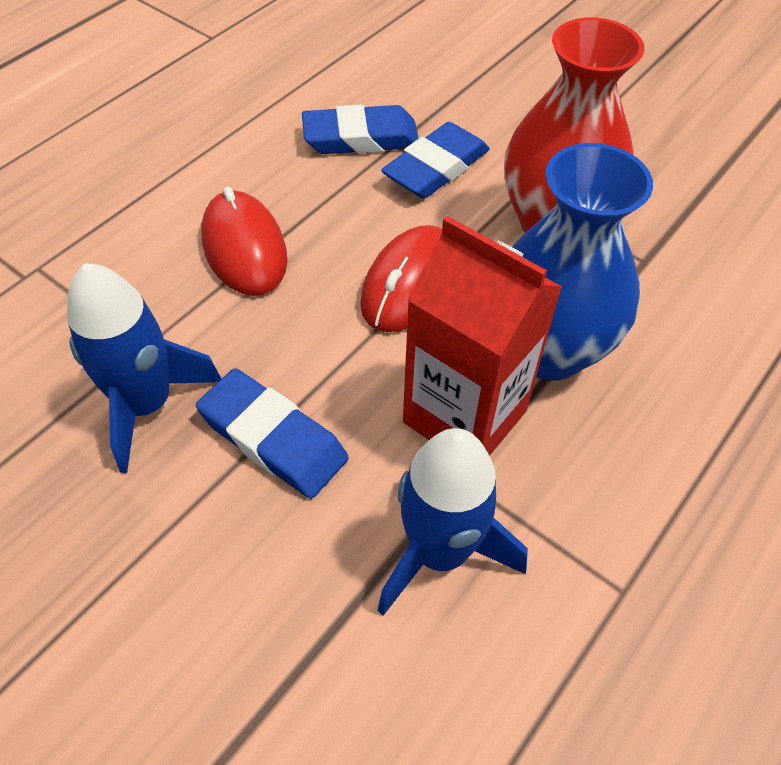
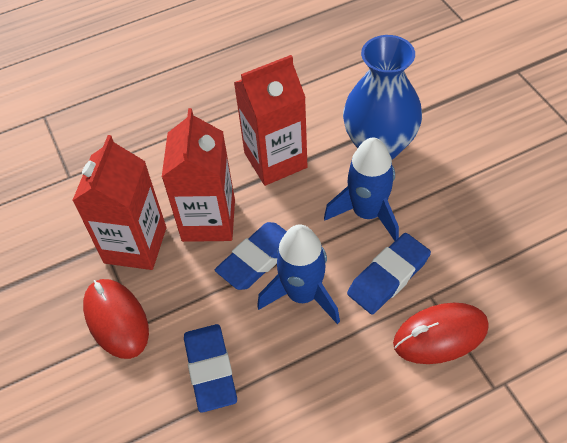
red carton: 1 -> 3
red vase: 1 -> 0

